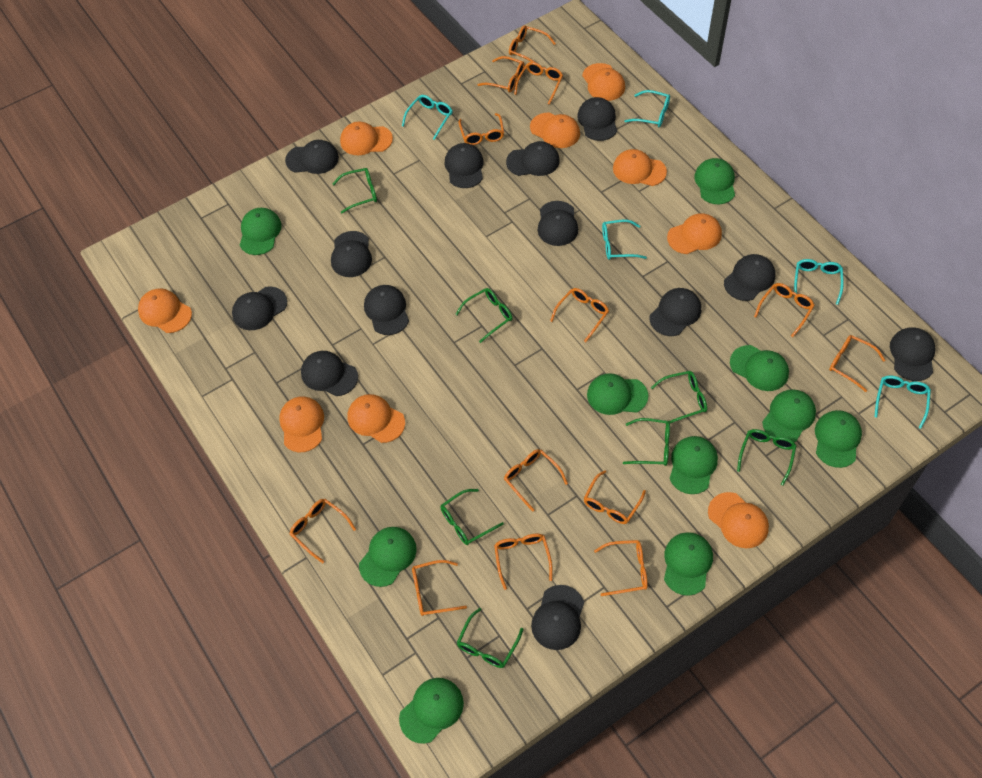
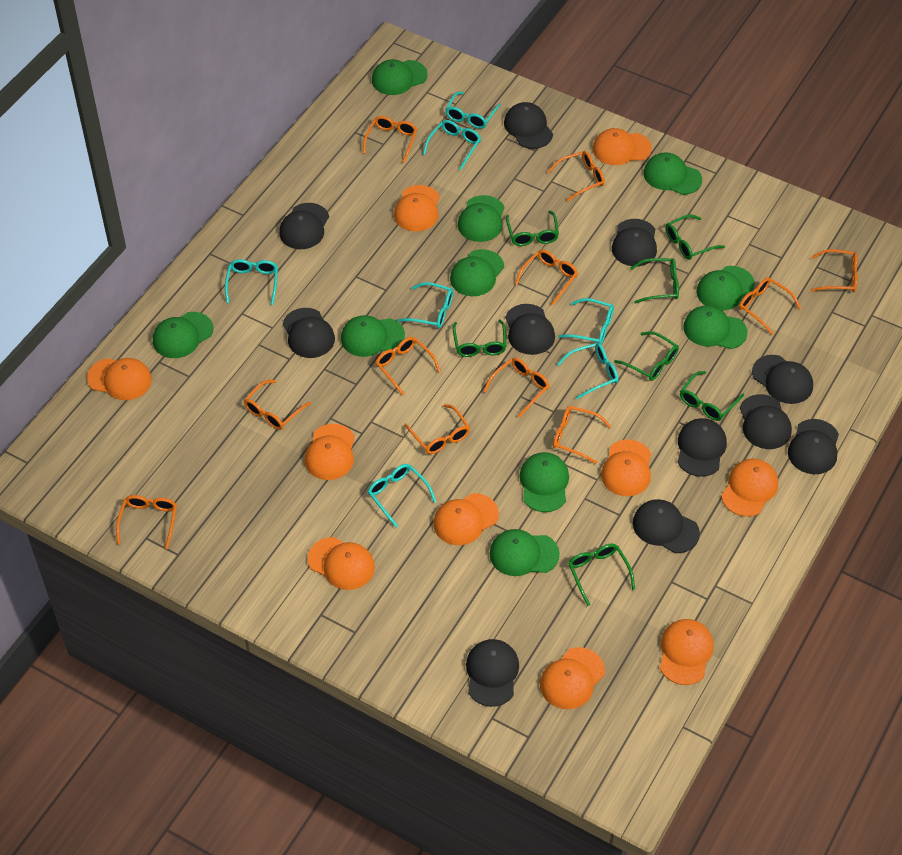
black cap: 13 -> 11
orange cap: 9 -> 10
orange glasses: 13 -> 11
turquoise glasses: 5 -> 7

